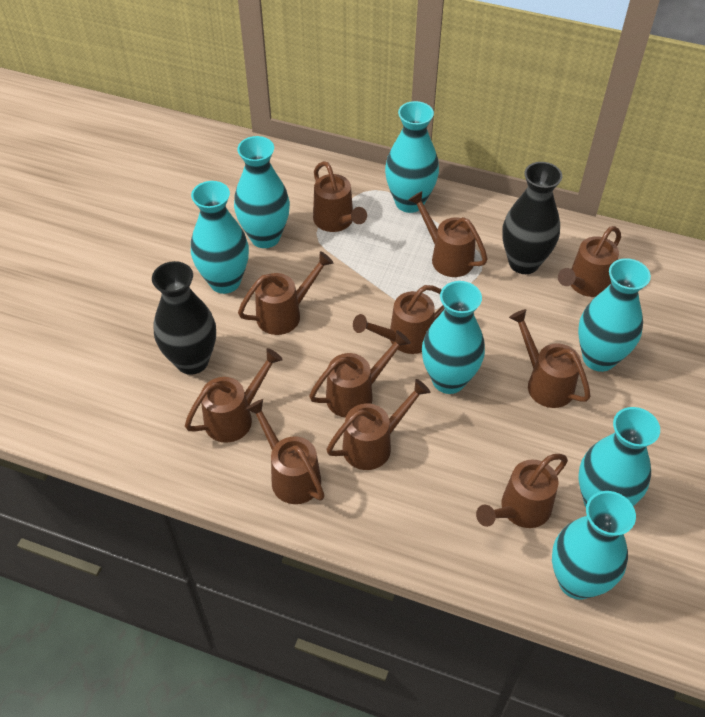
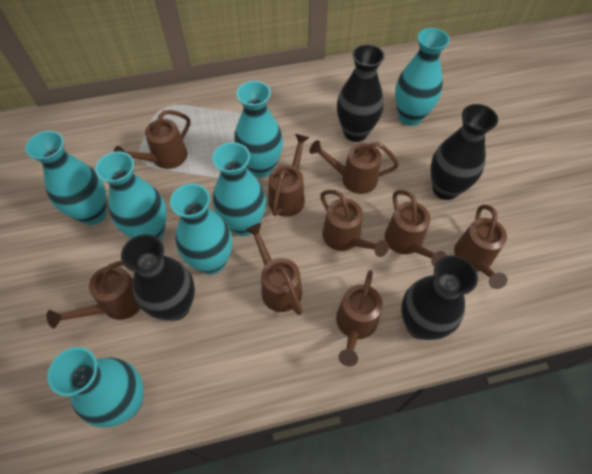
black vase: 2 -> 4
brown watering can: 11 -> 9

